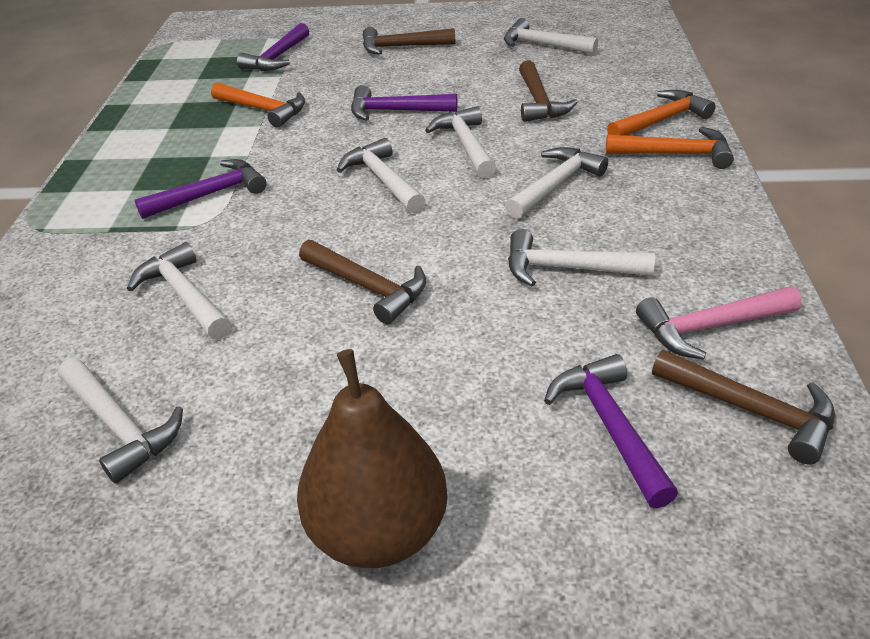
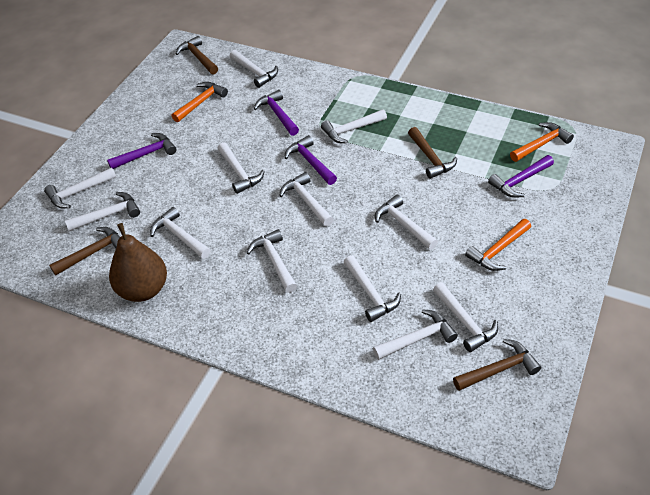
pink hammer: 1 -> 0
white hammer: 7 -> 12

